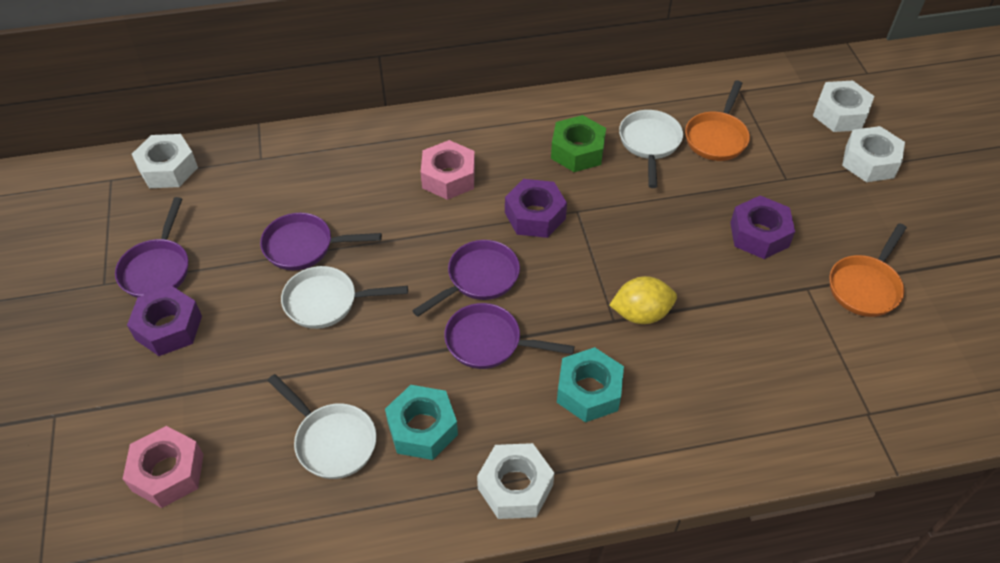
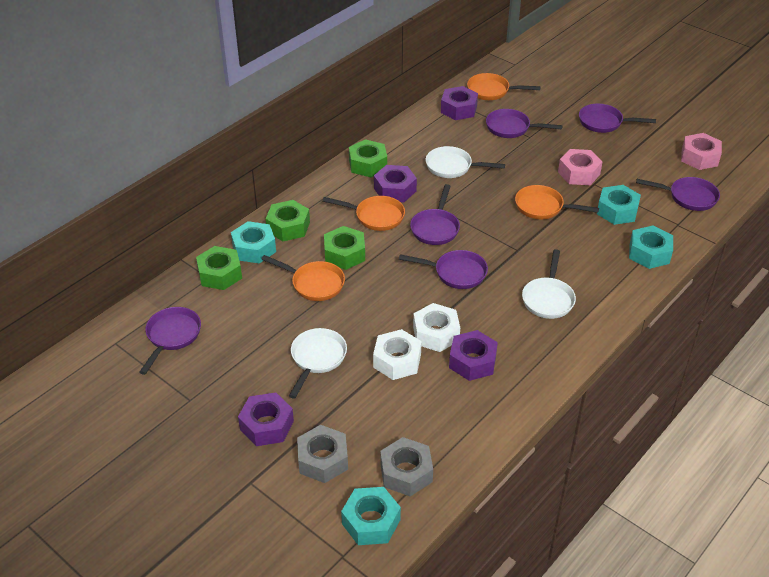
green nut: 1 -> 4
grey nut: 0 -> 2
orange pan: 2 -> 4
purple nut: 3 -> 4
purple pan: 4 -> 6
turquoise nut: 2 -> 4
white nut: 4 -> 2
yellow lemon: 1 -> 0

